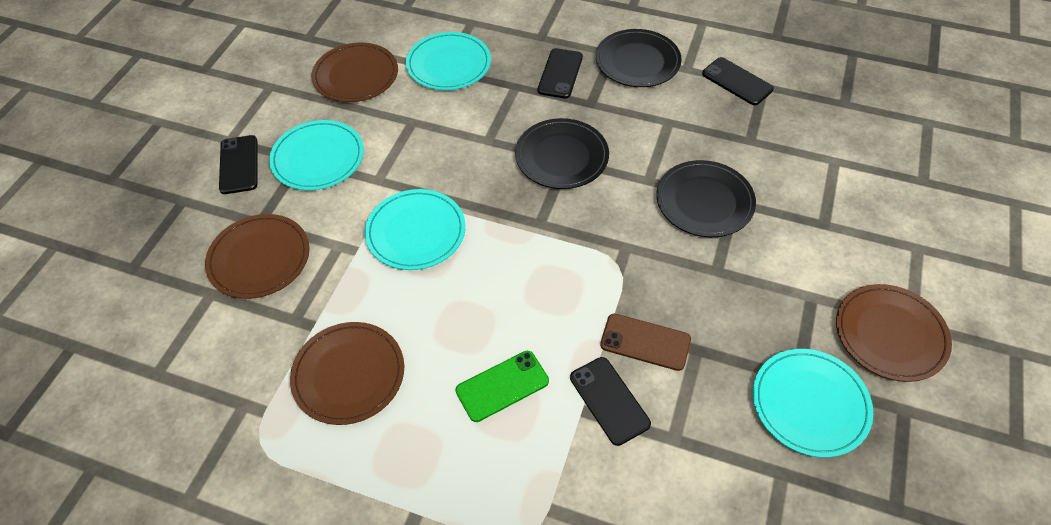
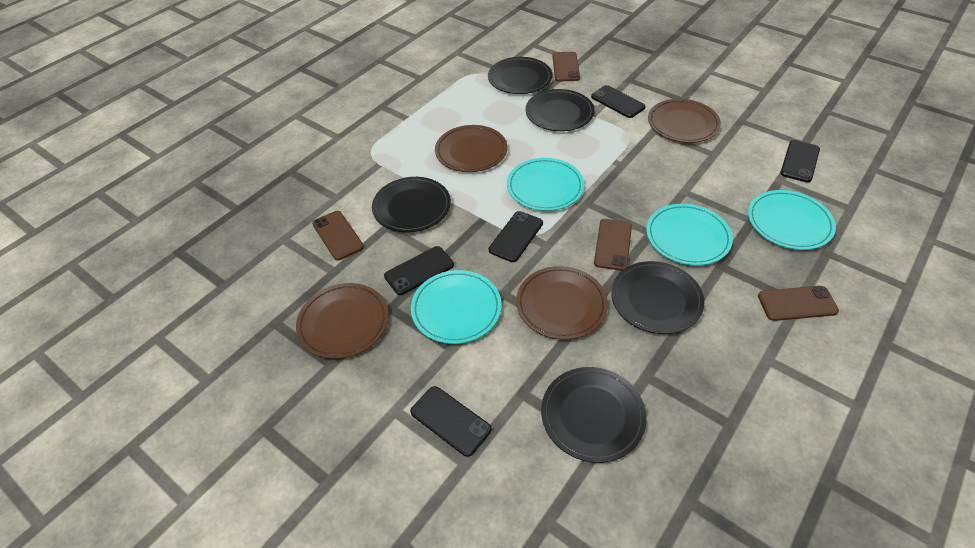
black phone: 4 -> 5
black plate: 3 -> 5
brown phone: 1 -> 4
green phone: 1 -> 0

